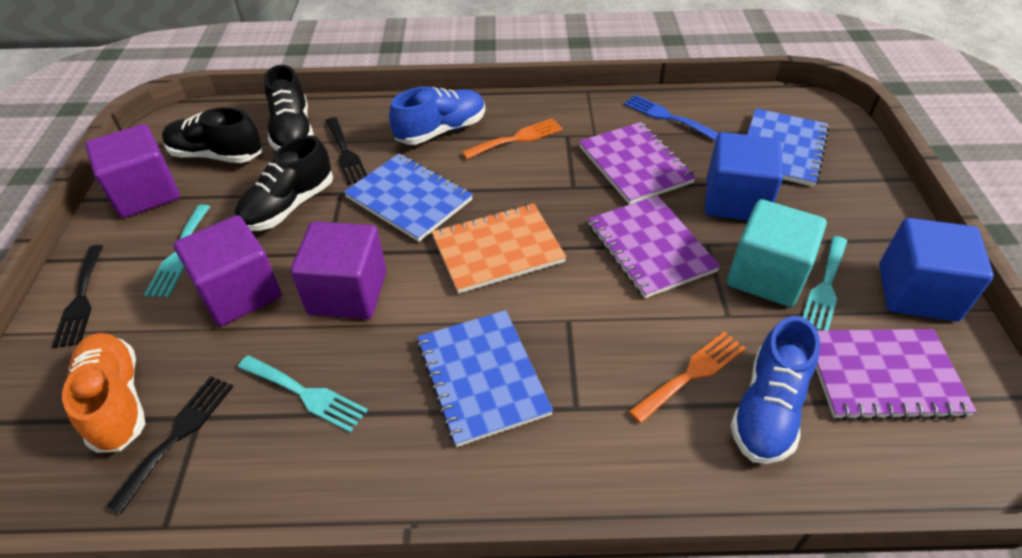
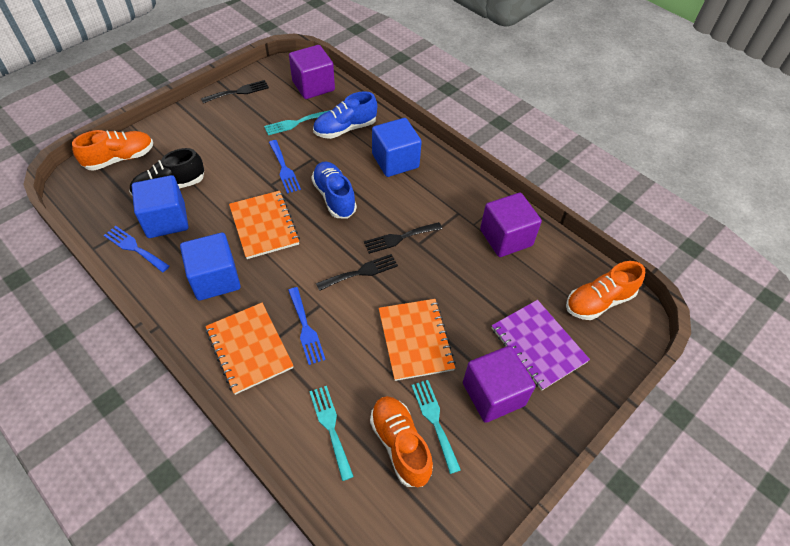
black shoe: 3 -> 1
blue cube: 2 -> 3
blue fork: 1 -> 3
blue notebook: 3 -> 0
orange fork: 2 -> 0
orange notebook: 1 -> 3
orange shoe: 1 -> 3
purple notebook: 3 -> 1
turquoise cube: 1 -> 0

